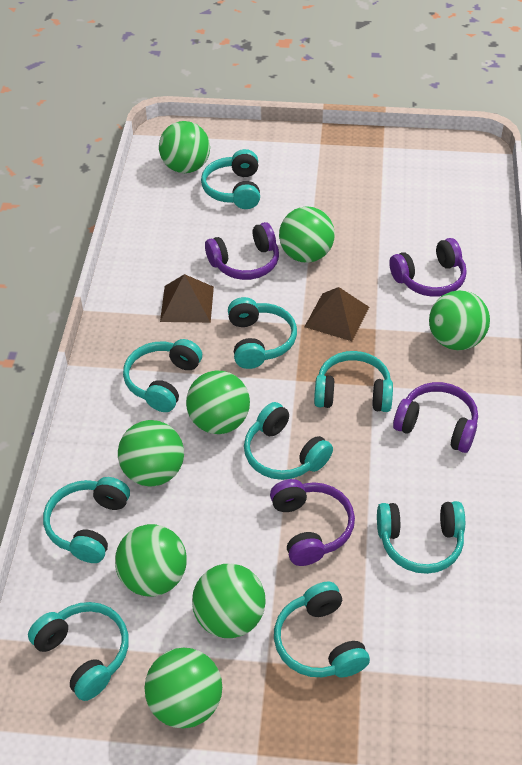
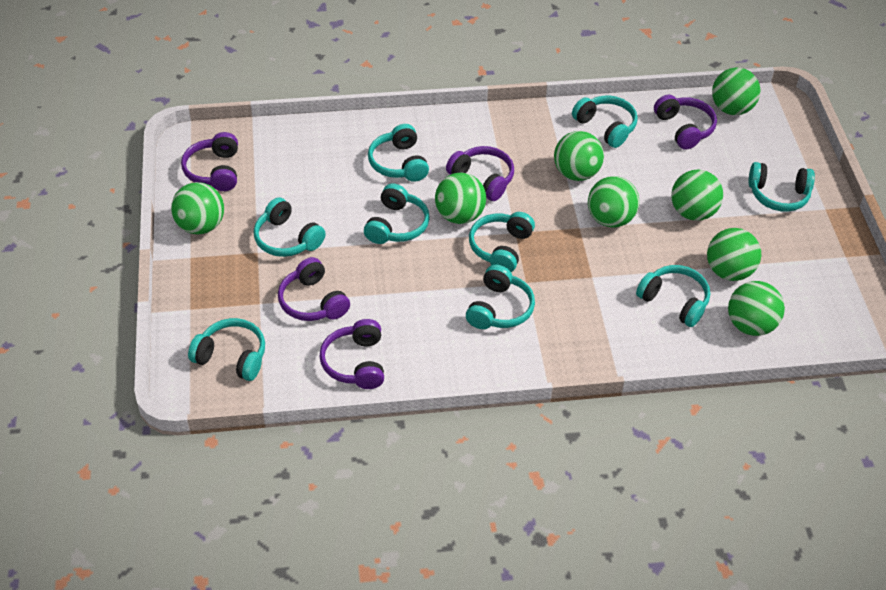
brown pyramid: 2 -> 0
purple headphones: 4 -> 5

